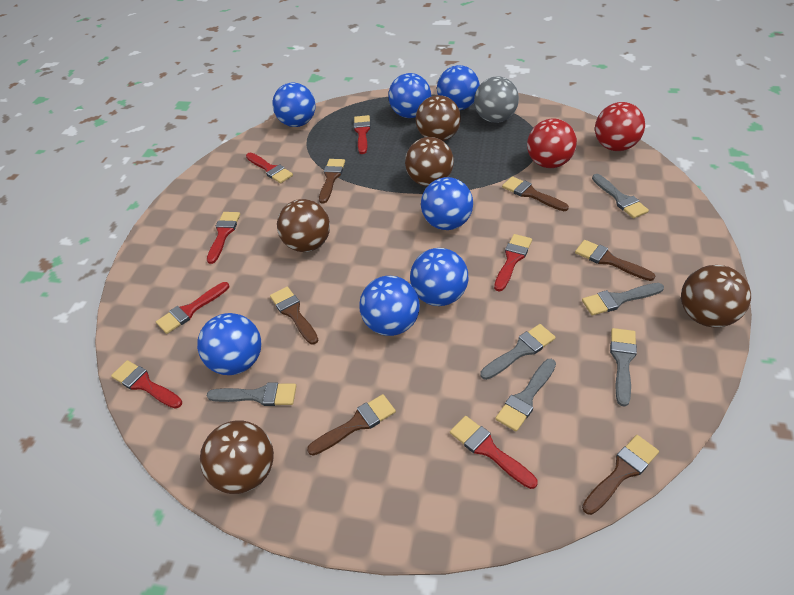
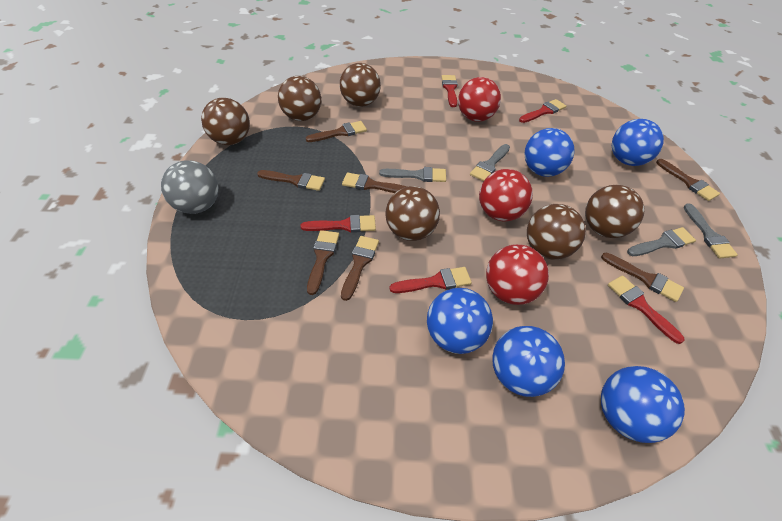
blue ball: 7 -> 5
brown ball: 5 -> 6
brown brush: 6 -> 7
grey brush: 6 -> 4
red ball: 2 -> 3
red brush: 7 -> 5

